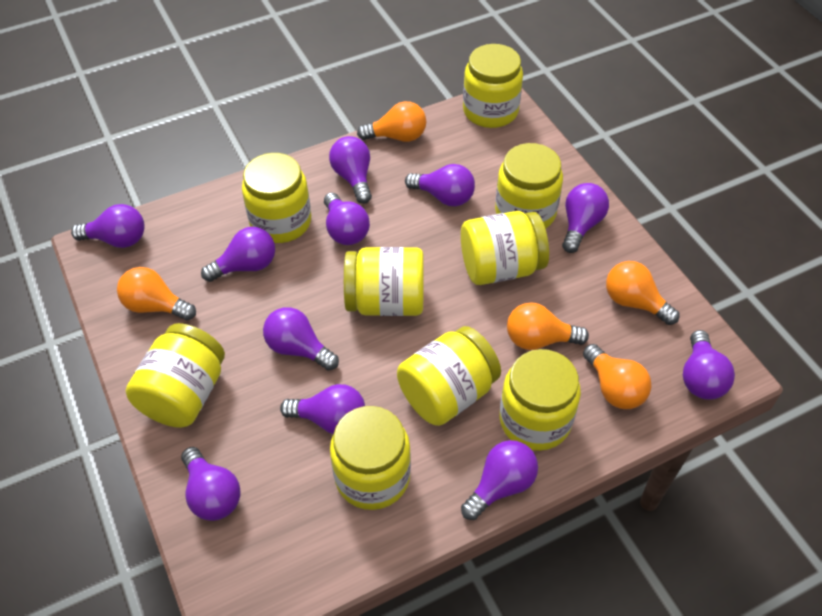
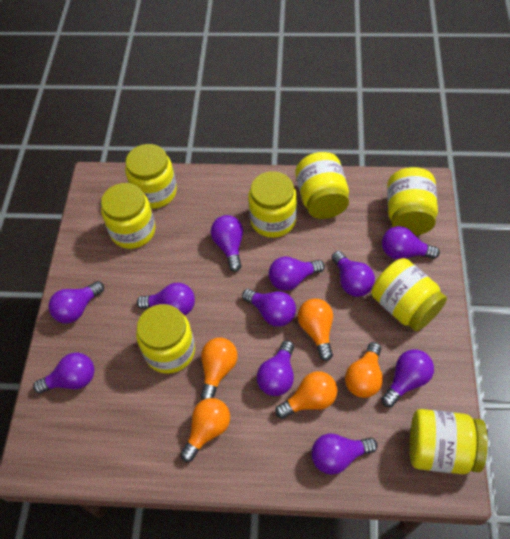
yellow jar: 9 -> 8

